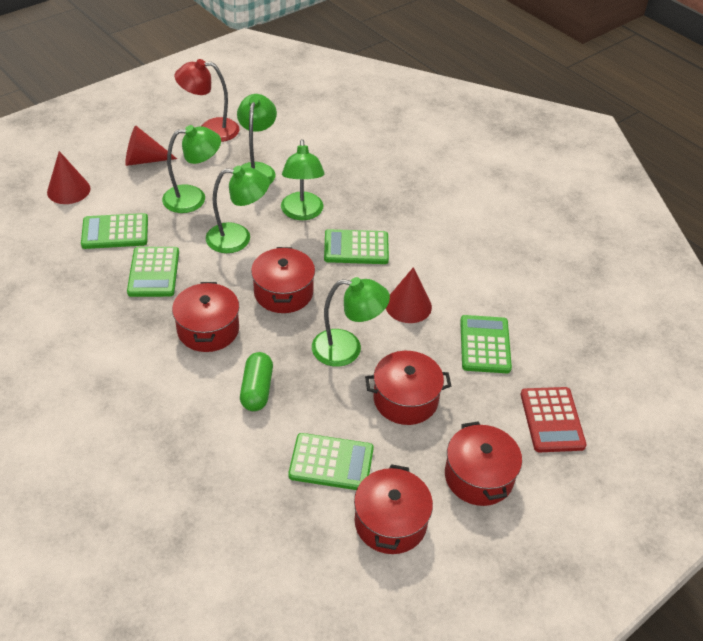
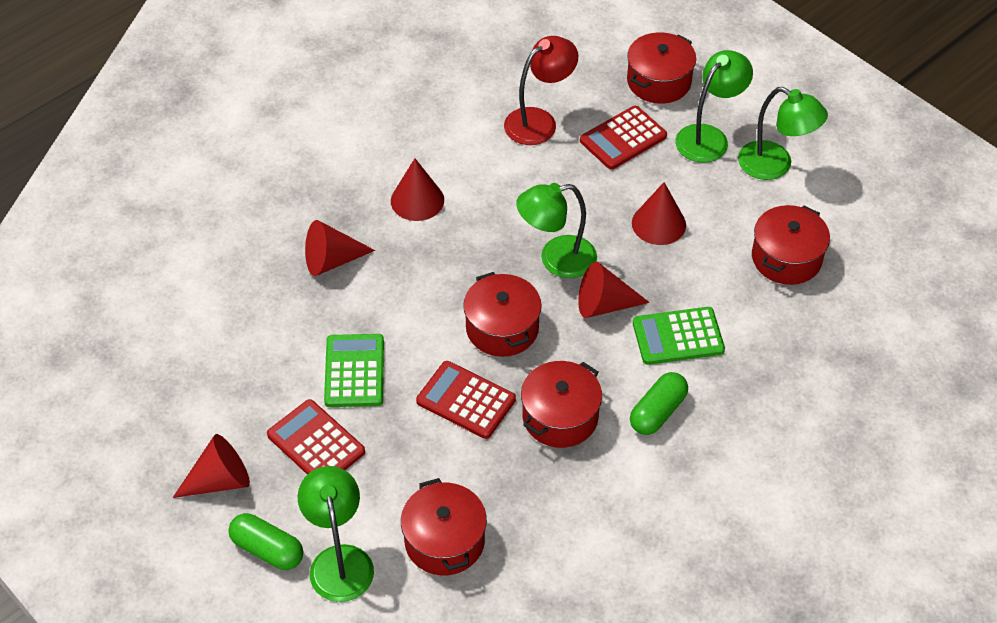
green calculator: 5 -> 2
green capsule: 1 -> 2
green lamp: 5 -> 4
red calculator: 1 -> 3
red cone: 3 -> 5

